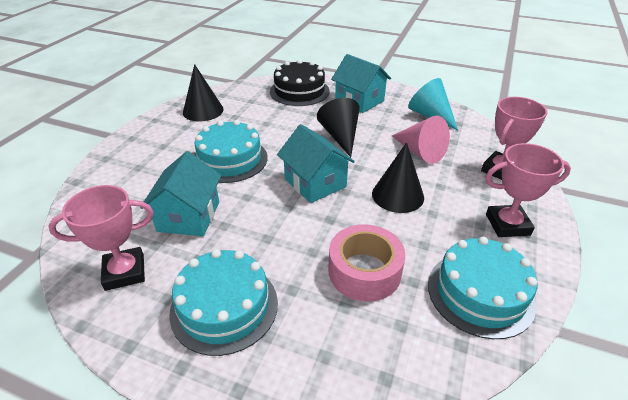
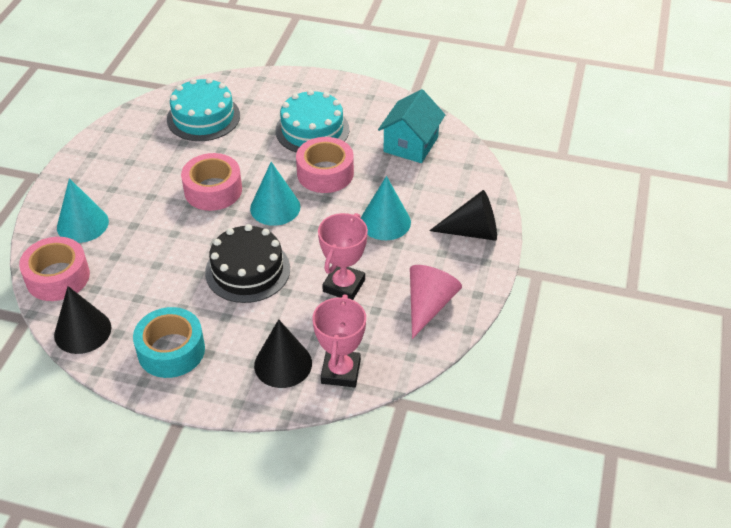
pink tape: 1 -> 3
pink trophy: 3 -> 2
turquoise cake: 3 -> 2
turquoise cone: 1 -> 3
turquoise house: 3 -> 1
turquoise tape: 0 -> 1

